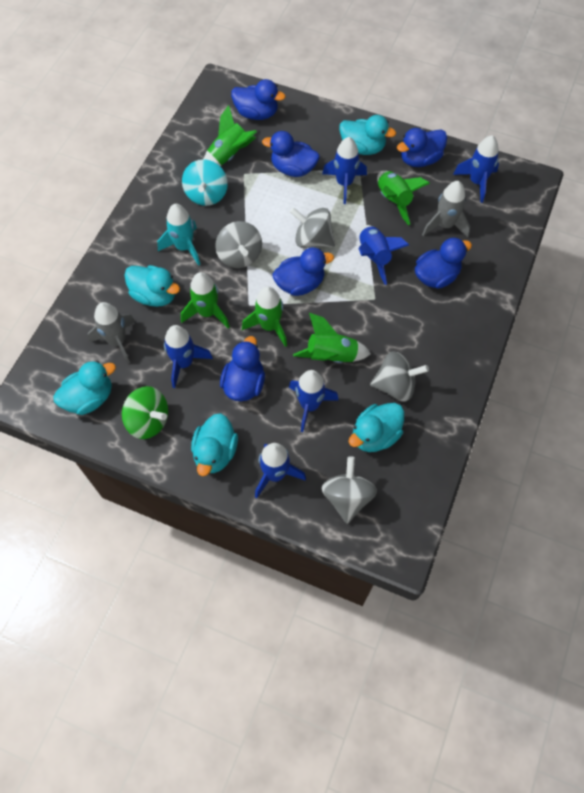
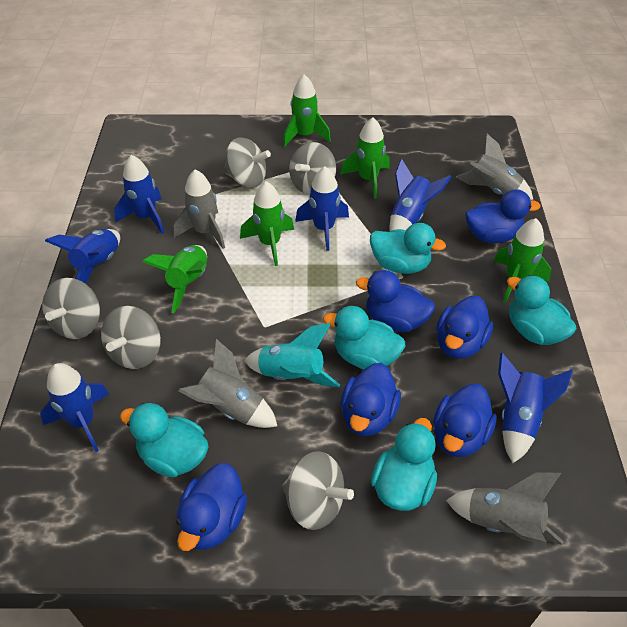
green spinning top: 1 -> 0
grey rocket: 2 -> 4
grey spinning top: 4 -> 5
turquoise spinning top: 1 -> 0

